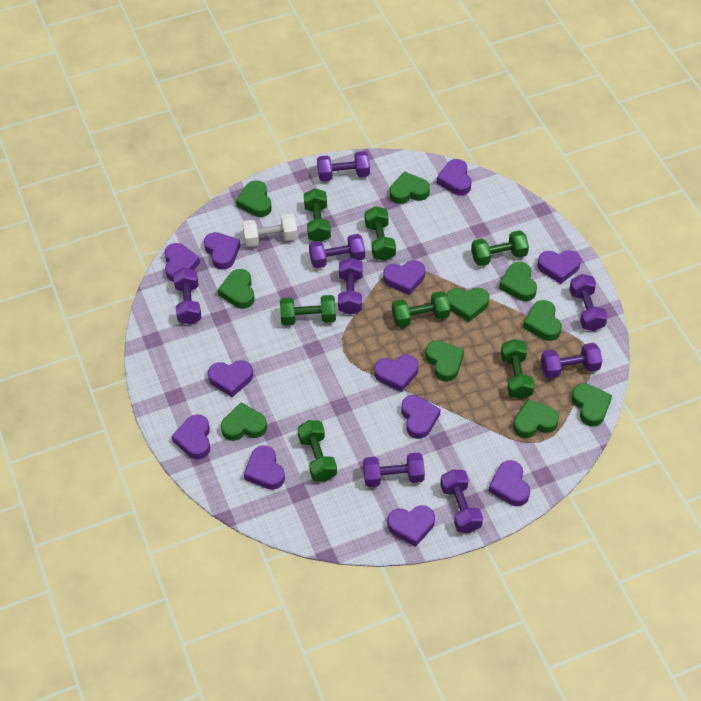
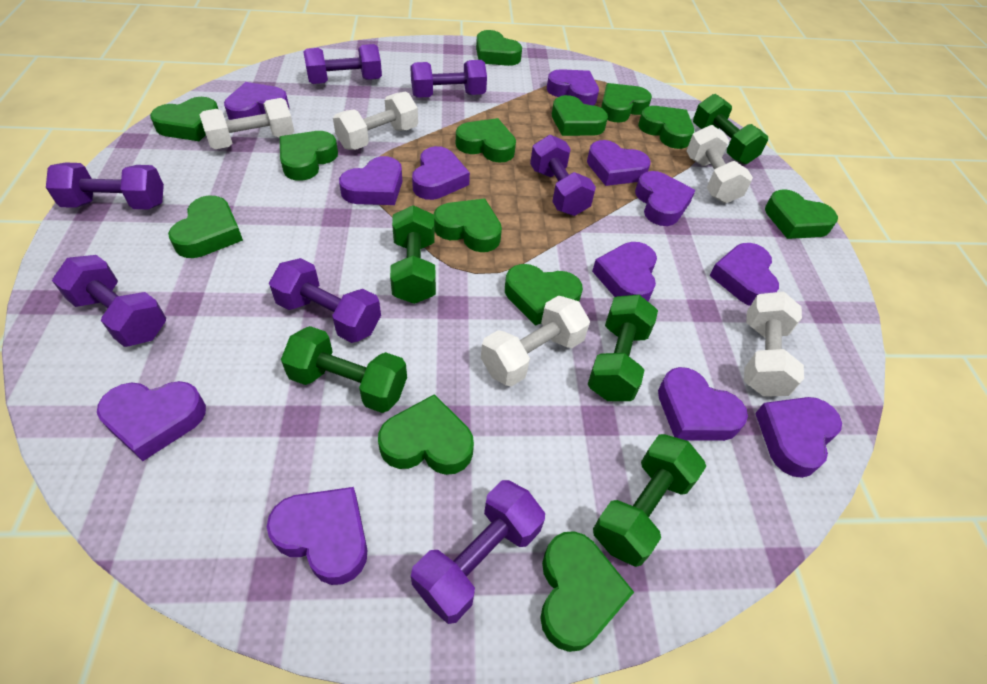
green dumbbell: 7 -> 5
green heart: 10 -> 13
purple dumbbell: 8 -> 7
white dumbbell: 1 -> 5

